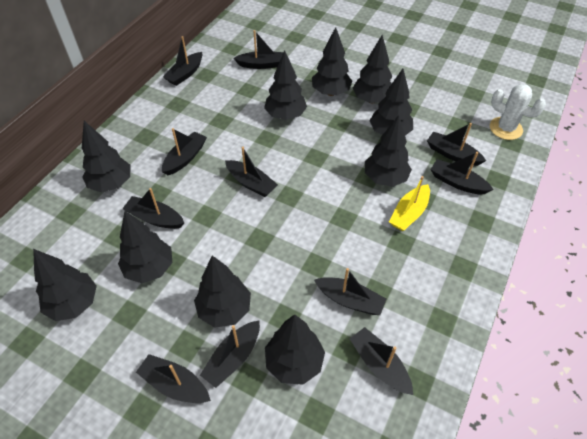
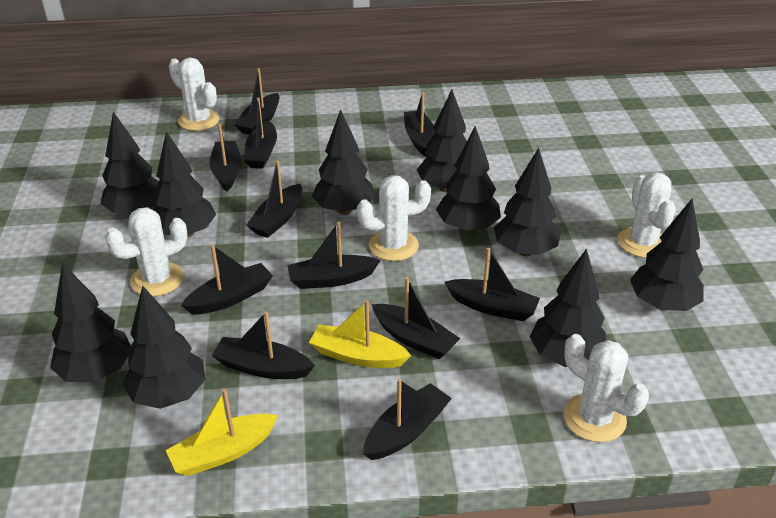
white cactus: 1 -> 5
yellow boat: 1 -> 2

